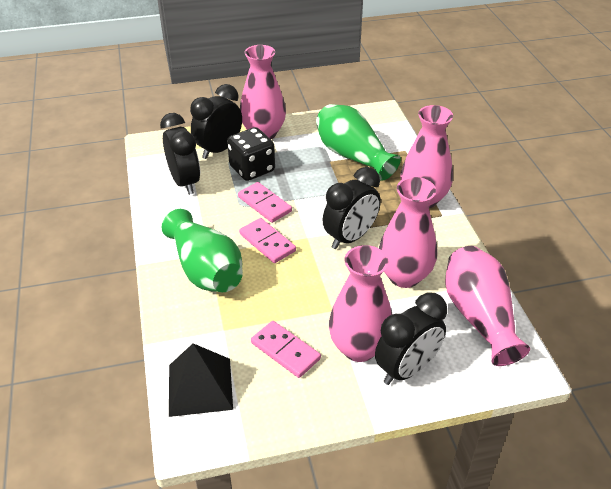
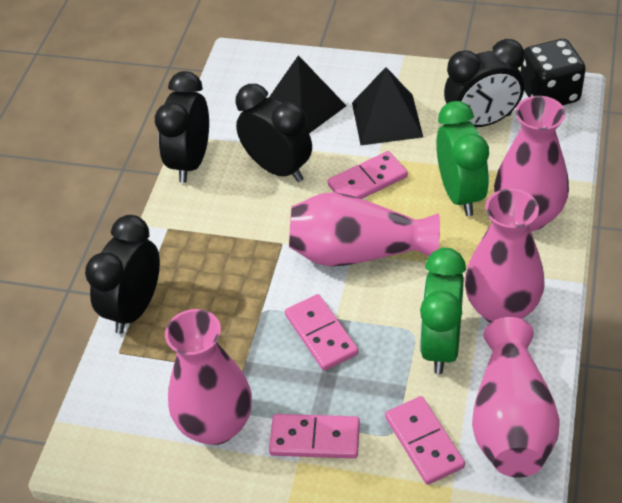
black pyramid: 1 -> 2
green clock: 0 -> 2
green vase: 2 -> 0
pink domino: 3 -> 4

